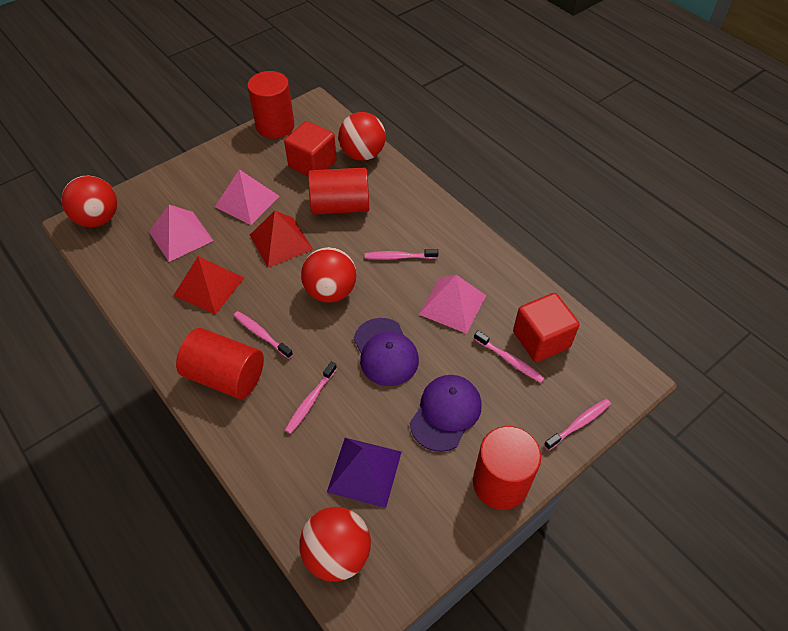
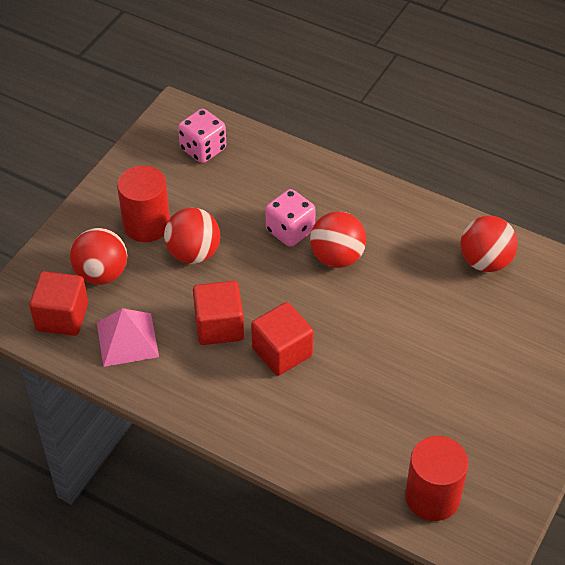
pink dice: 0 -> 2
pink pyramid: 3 -> 1
pink toothbrush: 5 -> 0
purple cap: 2 -> 0
purple pyramid: 1 -> 0
red cube: 2 -> 3
red cylinder: 4 -> 2
red pyramid: 2 -> 0

